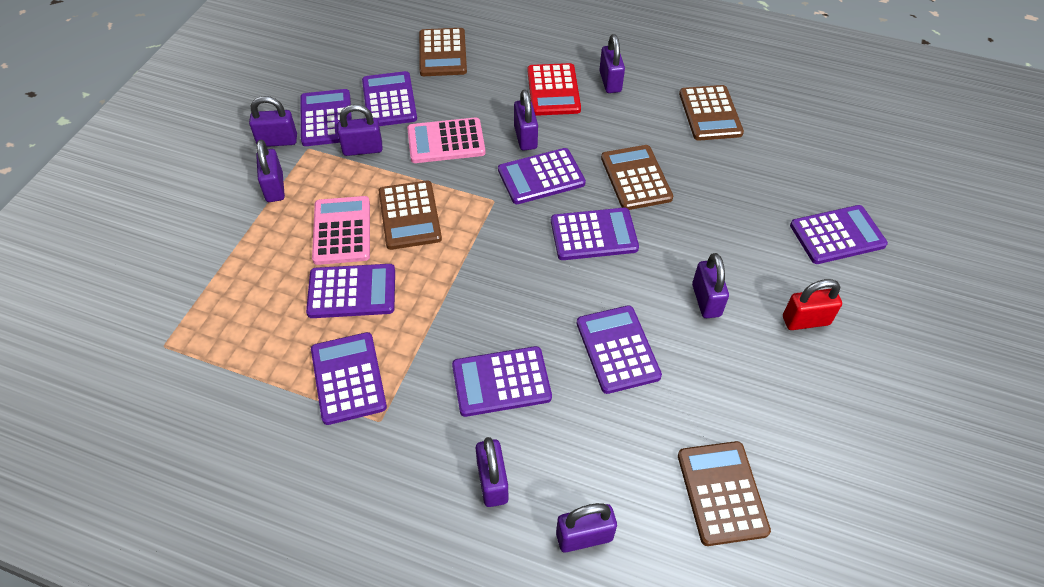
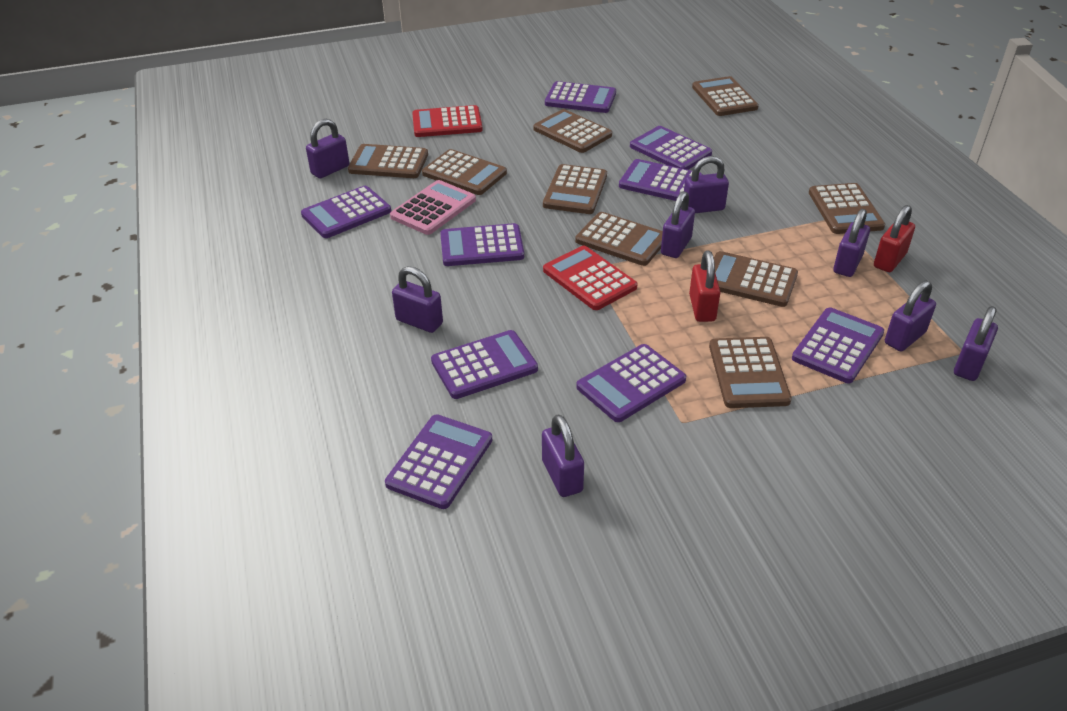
brown calculator: 5 -> 9
pink calculator: 2 -> 1
red calculator: 1 -> 2
red padlock: 1 -> 2

